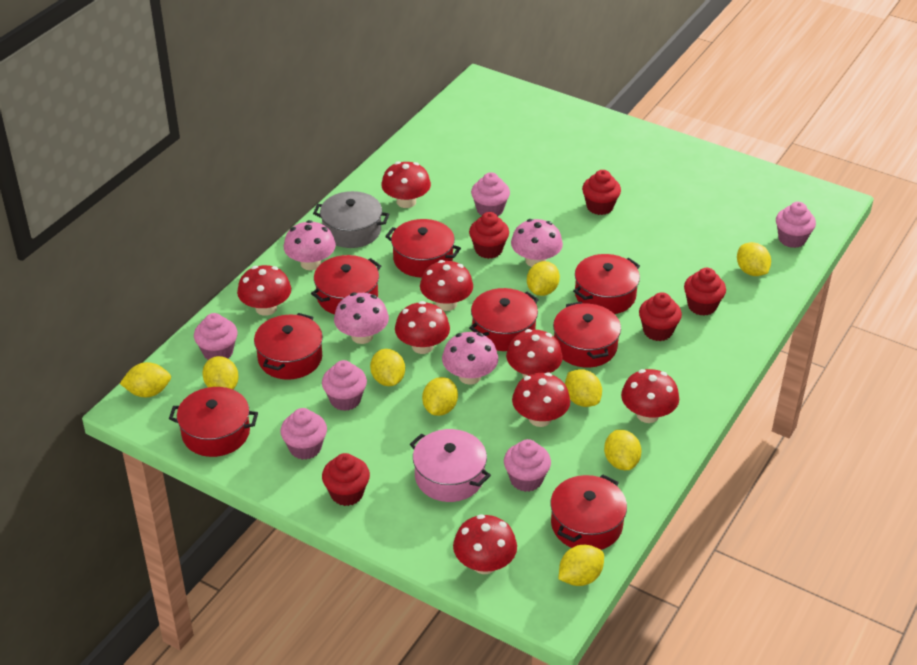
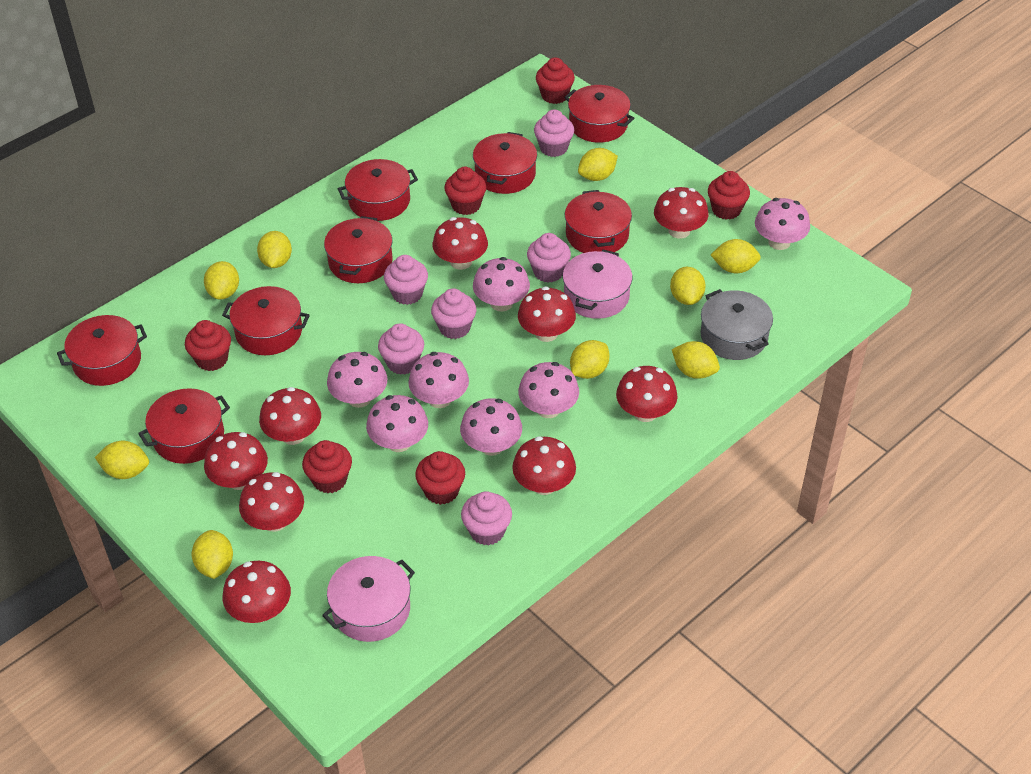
pink mushroom: 4 -> 7
pink pot: 1 -> 2
red cupcake: 5 -> 6
red mushroom: 8 -> 9

